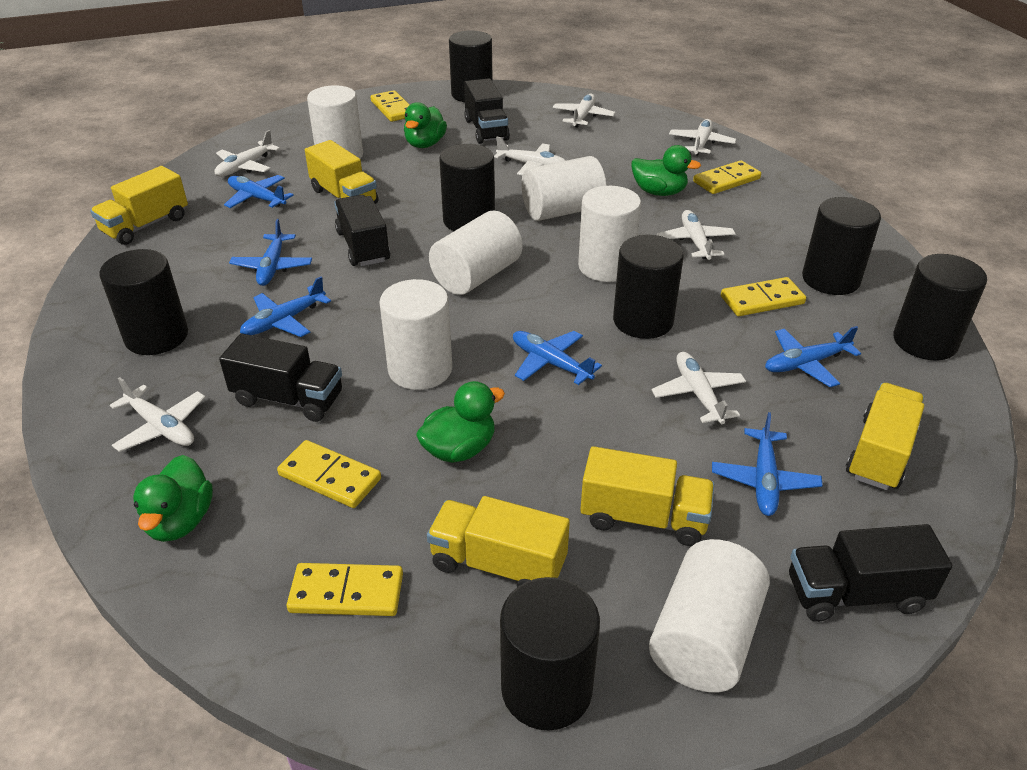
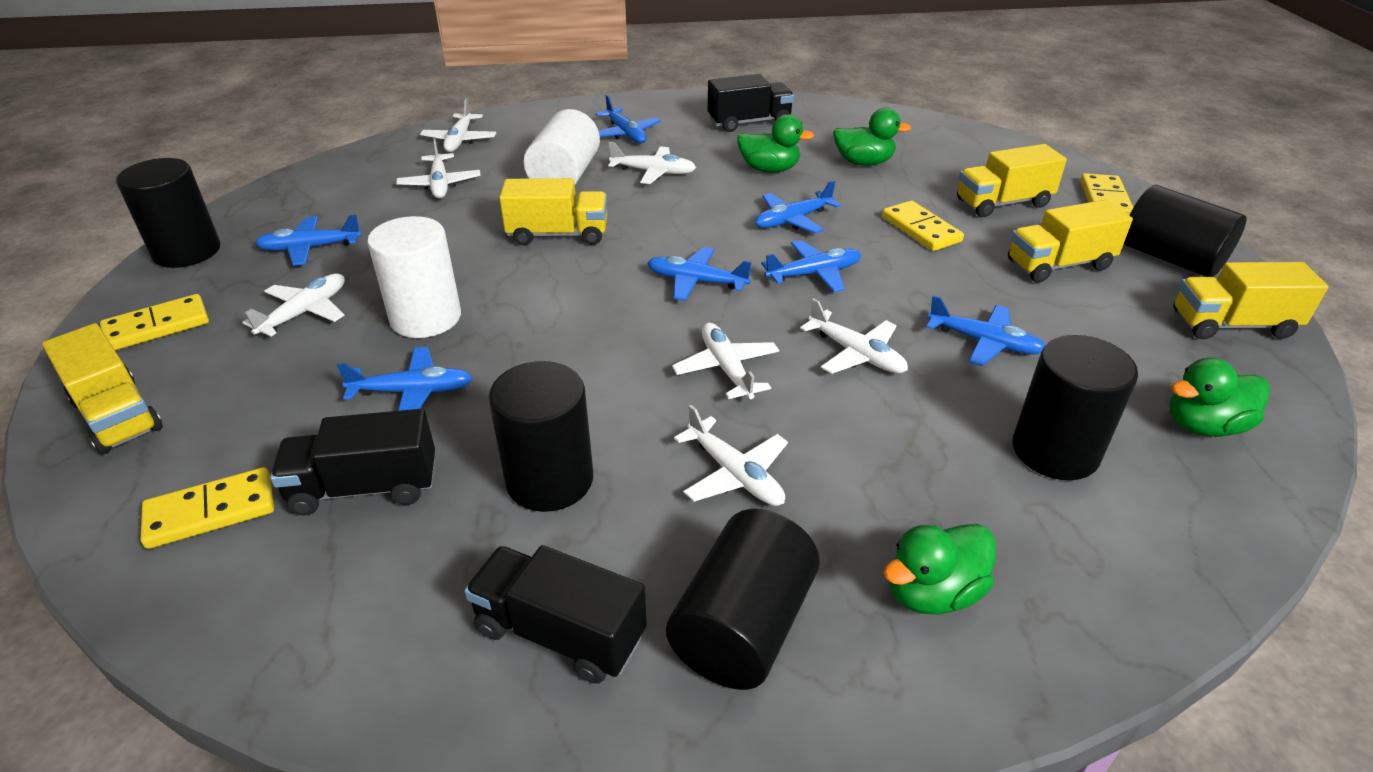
black cylinder: 7 -> 5
black truck: 4 -> 3
blue plane: 6 -> 7
white cylinder: 6 -> 2
yellow domino: 5 -> 4

